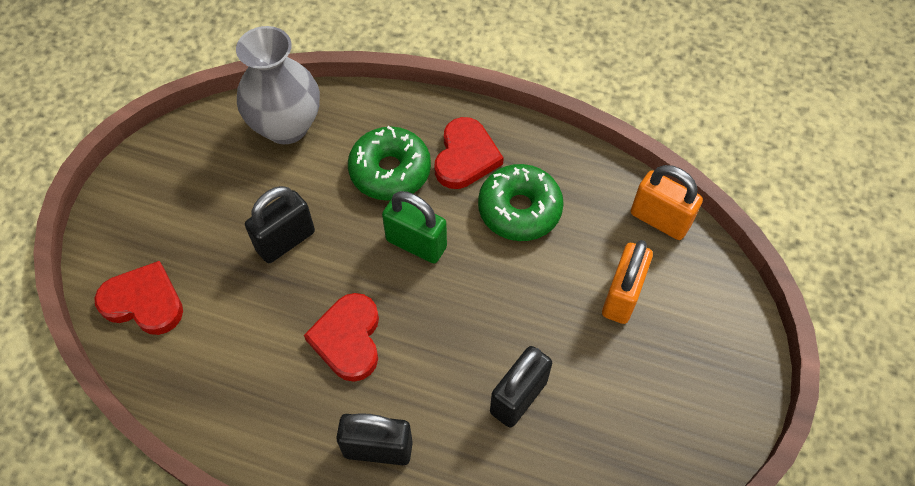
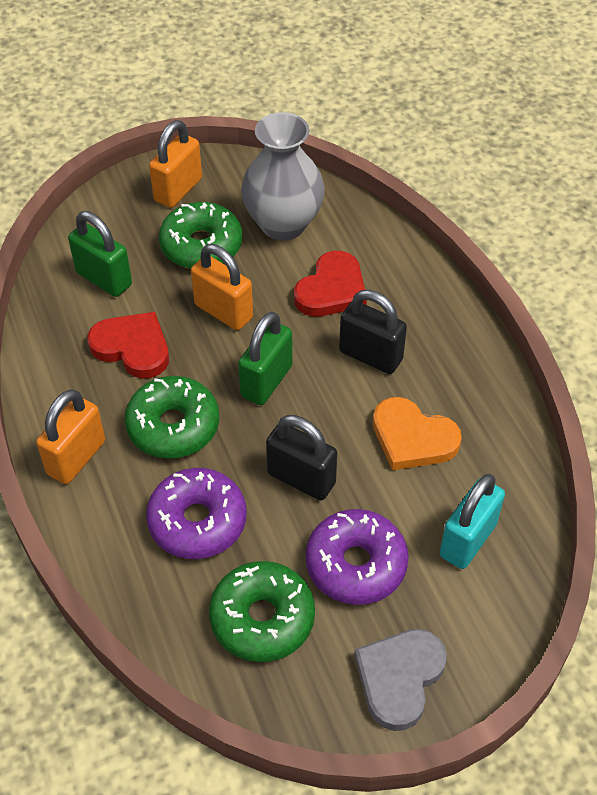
black padlock: 3 -> 2
green donut: 2 -> 3
green padlock: 1 -> 2
grey heart: 0 -> 1
orange heart: 0 -> 1
orange padlock: 2 -> 3
purple donut: 0 -> 2
red heart: 3 -> 2
turquoise padlock: 0 -> 1

